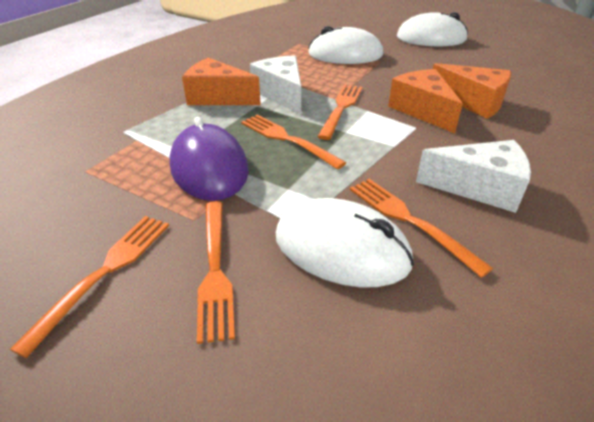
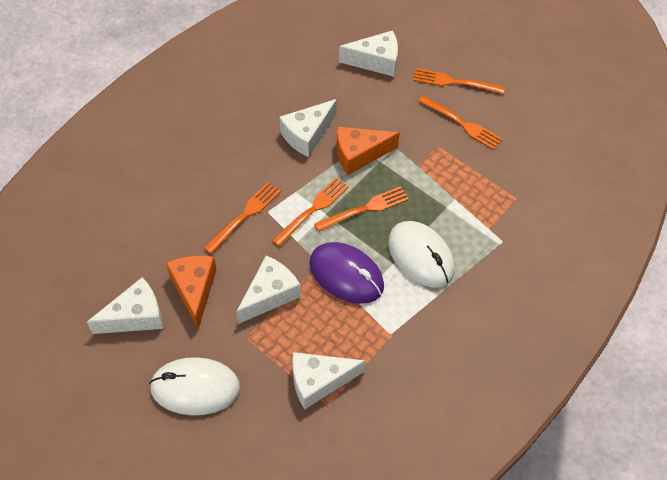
orange cheese: 3 -> 2
white cheese: 2 -> 5
white mouse: 3 -> 2

